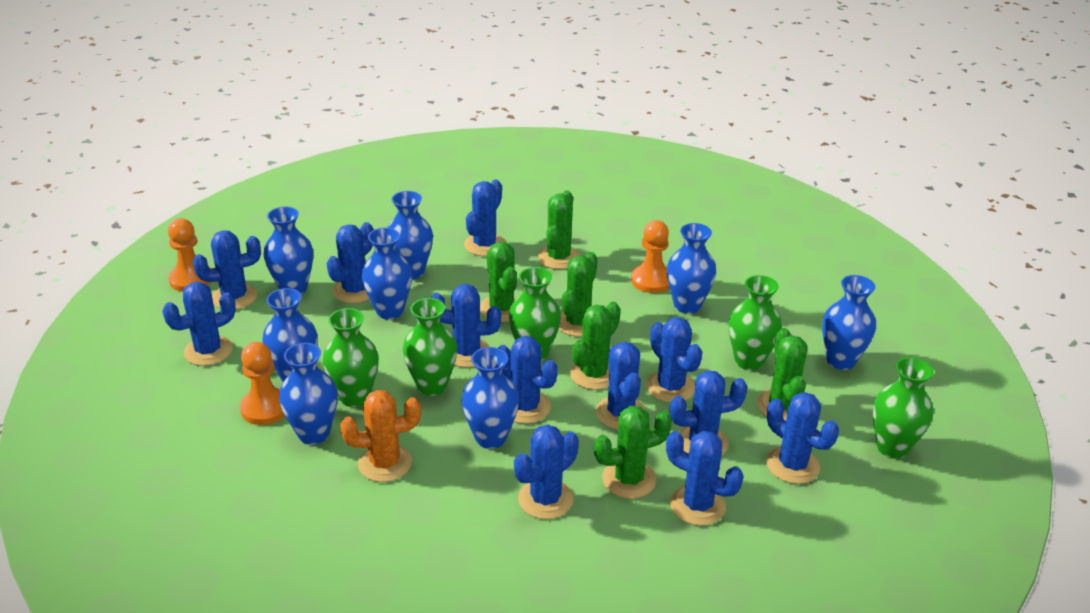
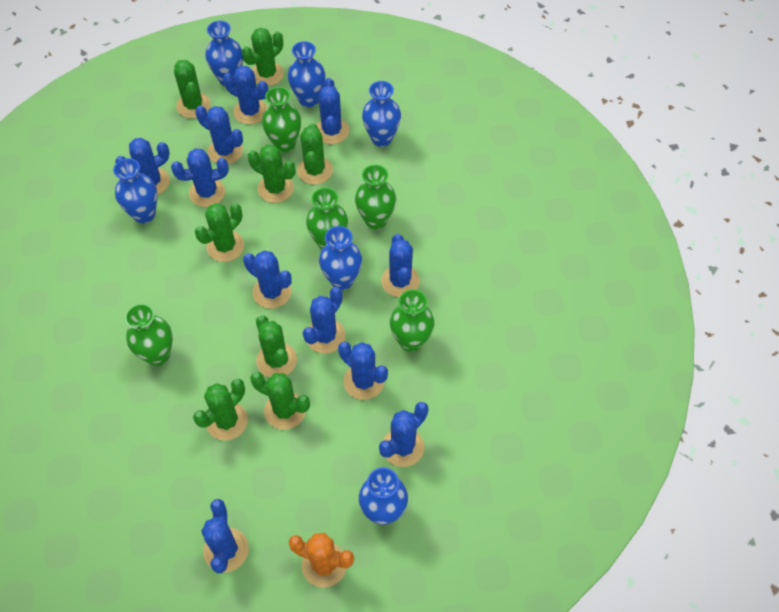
blue cactus: 12 -> 11
blue vase: 8 -> 6
green cactus: 6 -> 8
orange pawn: 3 -> 0

